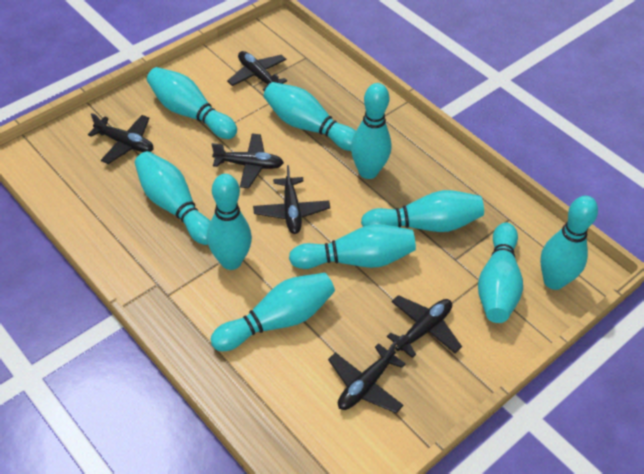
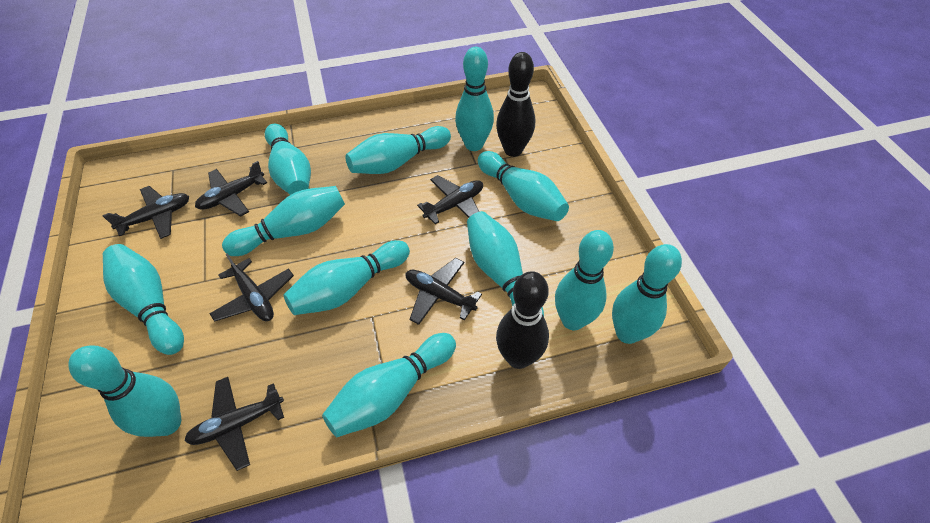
black bowling pin: 0 -> 2
turquoise bowling pin: 10 -> 12

